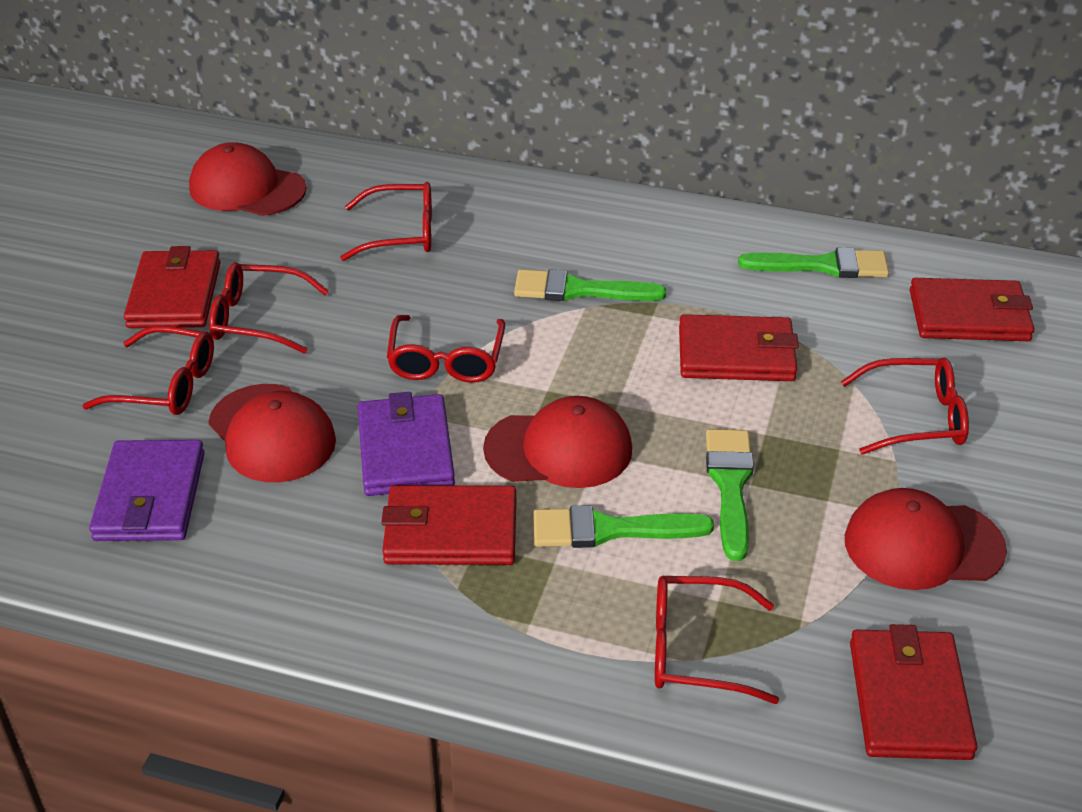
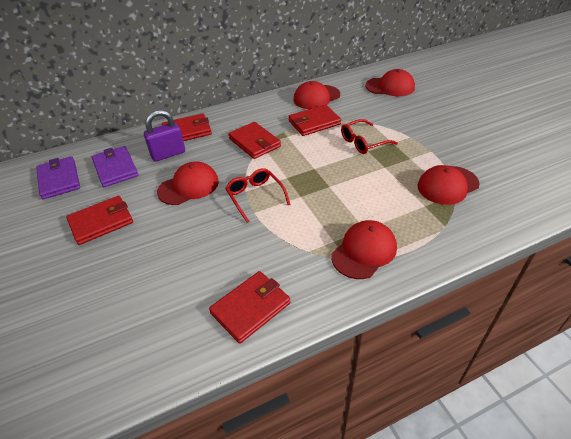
green brush: 4 -> 0
purple padlock: 0 -> 1
red cap: 4 -> 5
red glasses: 6 -> 2

